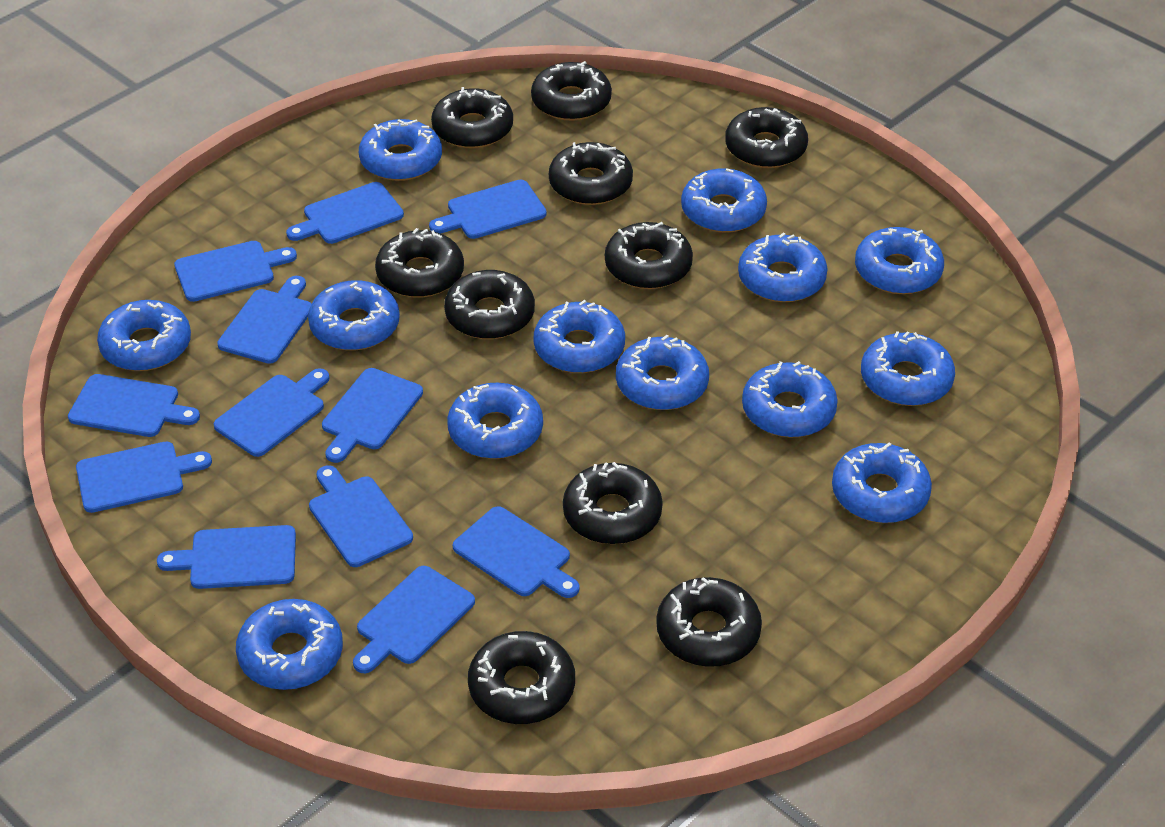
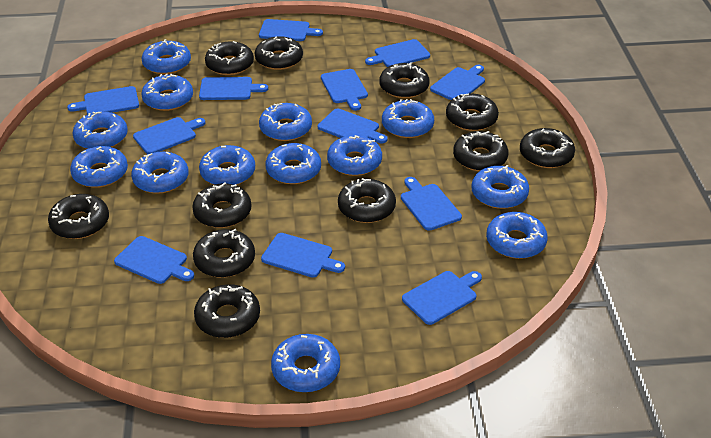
black donut: 10 -> 11

